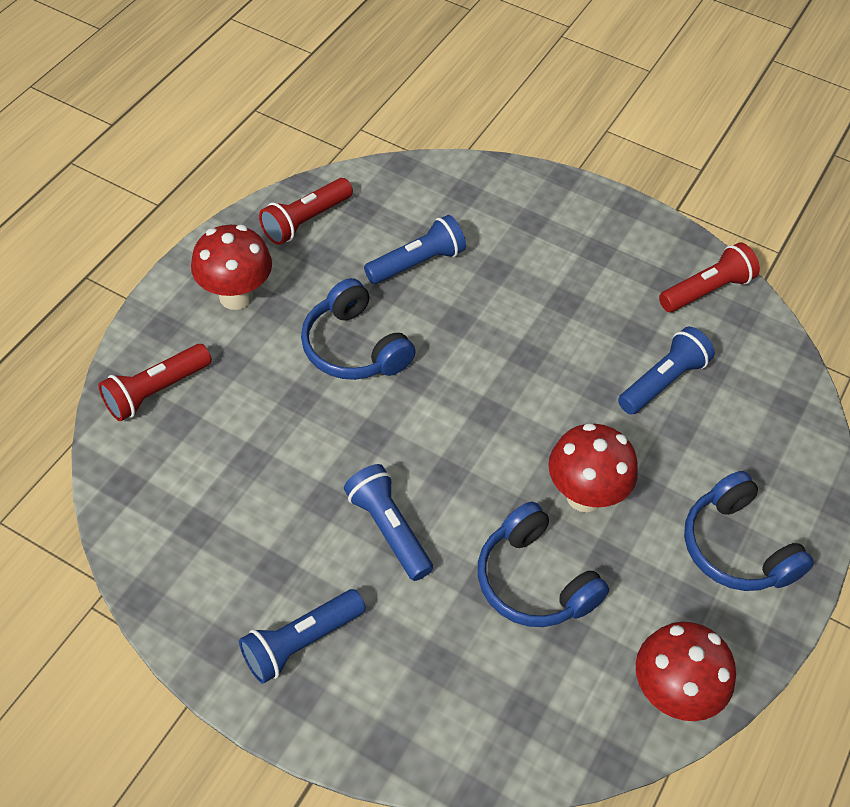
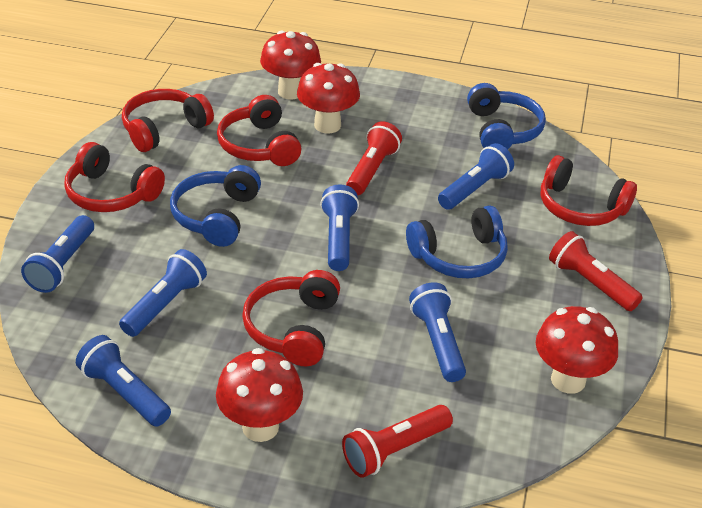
blue flashlight: 4 -> 6
red headphones: 0 -> 5
red mushroom: 3 -> 4

